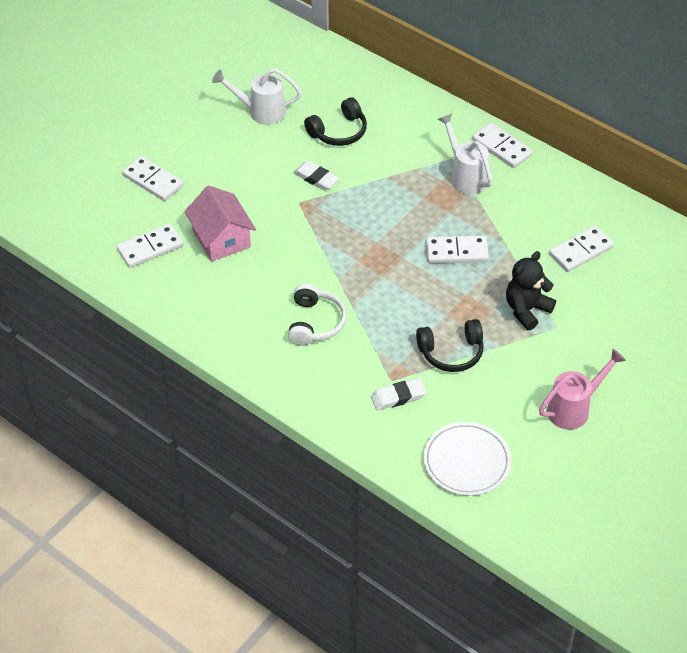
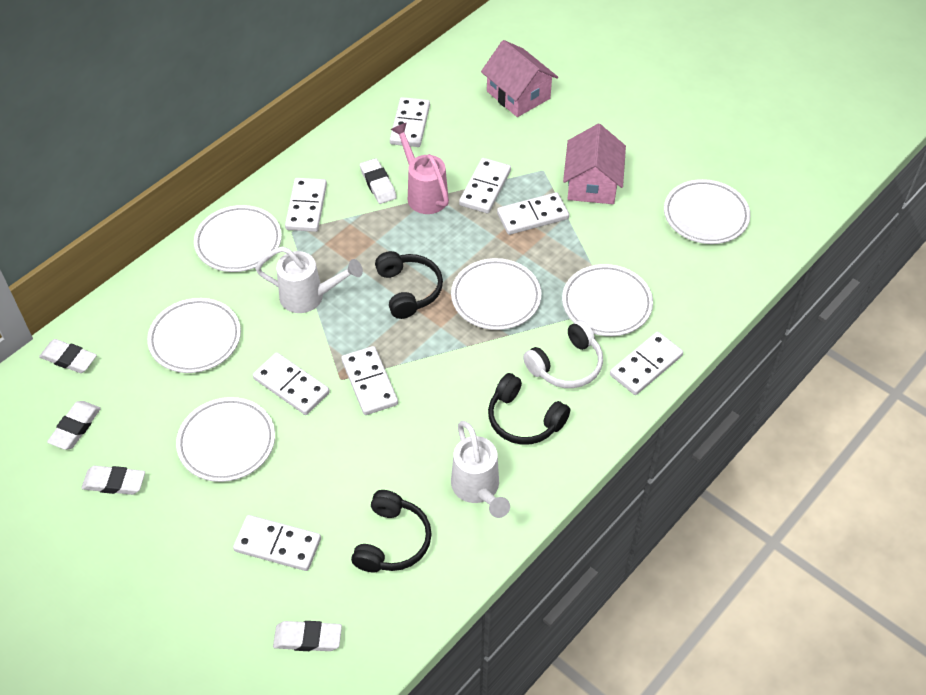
black headphones: 2 -> 3
black teddy bear: 1 -> 0
pink house: 1 -> 2
white domino: 5 -> 8
white eraser: 2 -> 5
white plate: 1 -> 6

